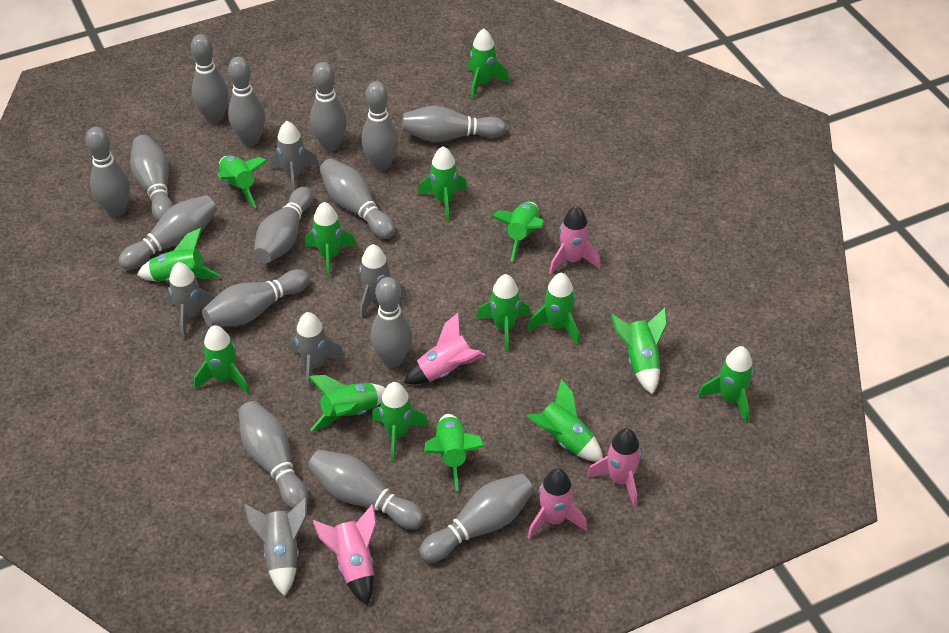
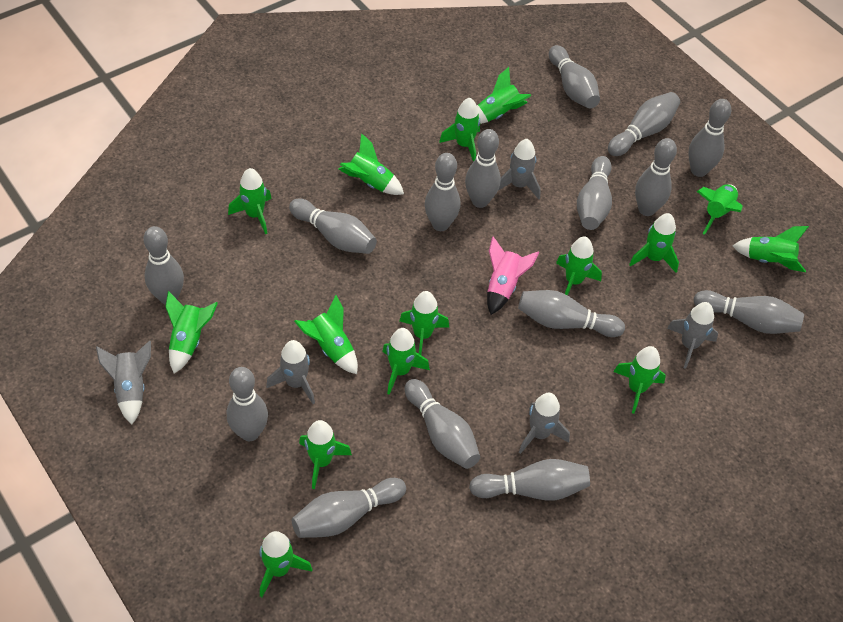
pink rocket: 5 -> 1

